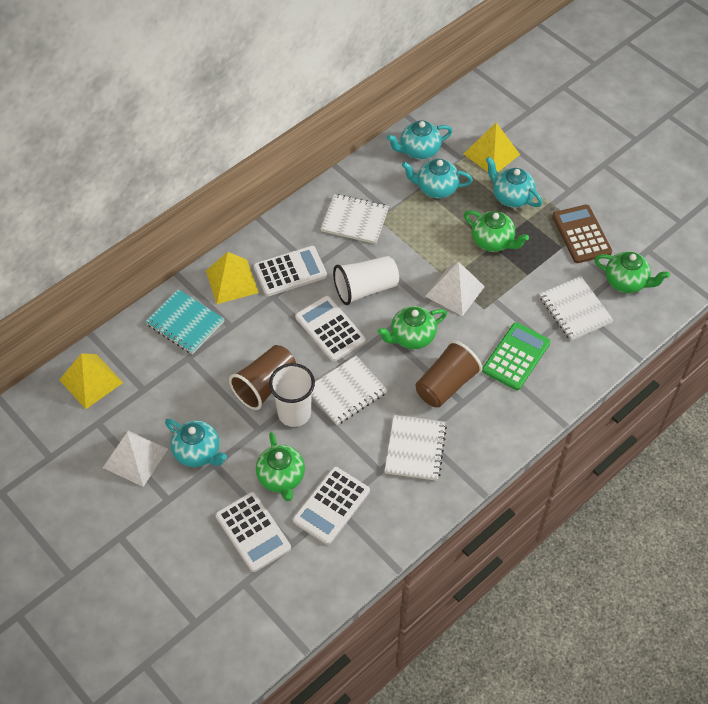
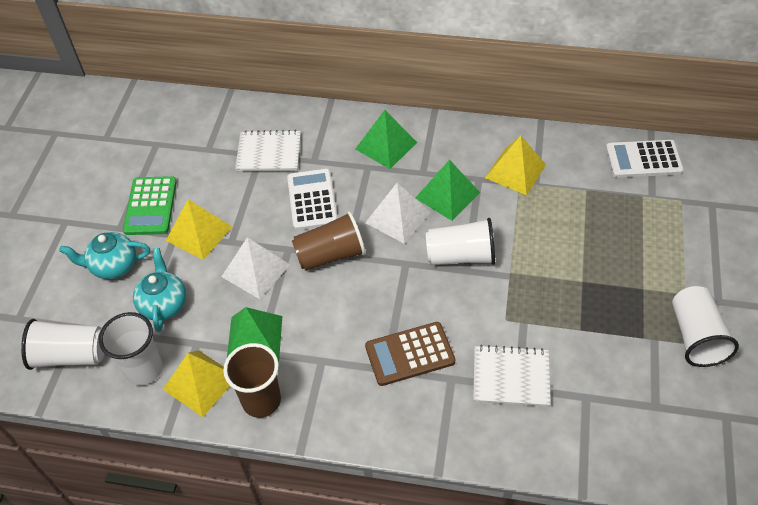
green pyramid: 0 -> 3
green teapot: 4 -> 0
turquoise notebook: 1 -> 0
turquoise teapot: 4 -> 2
white calculator: 4 -> 2
white cup: 2 -> 4
white notebook: 4 -> 2

